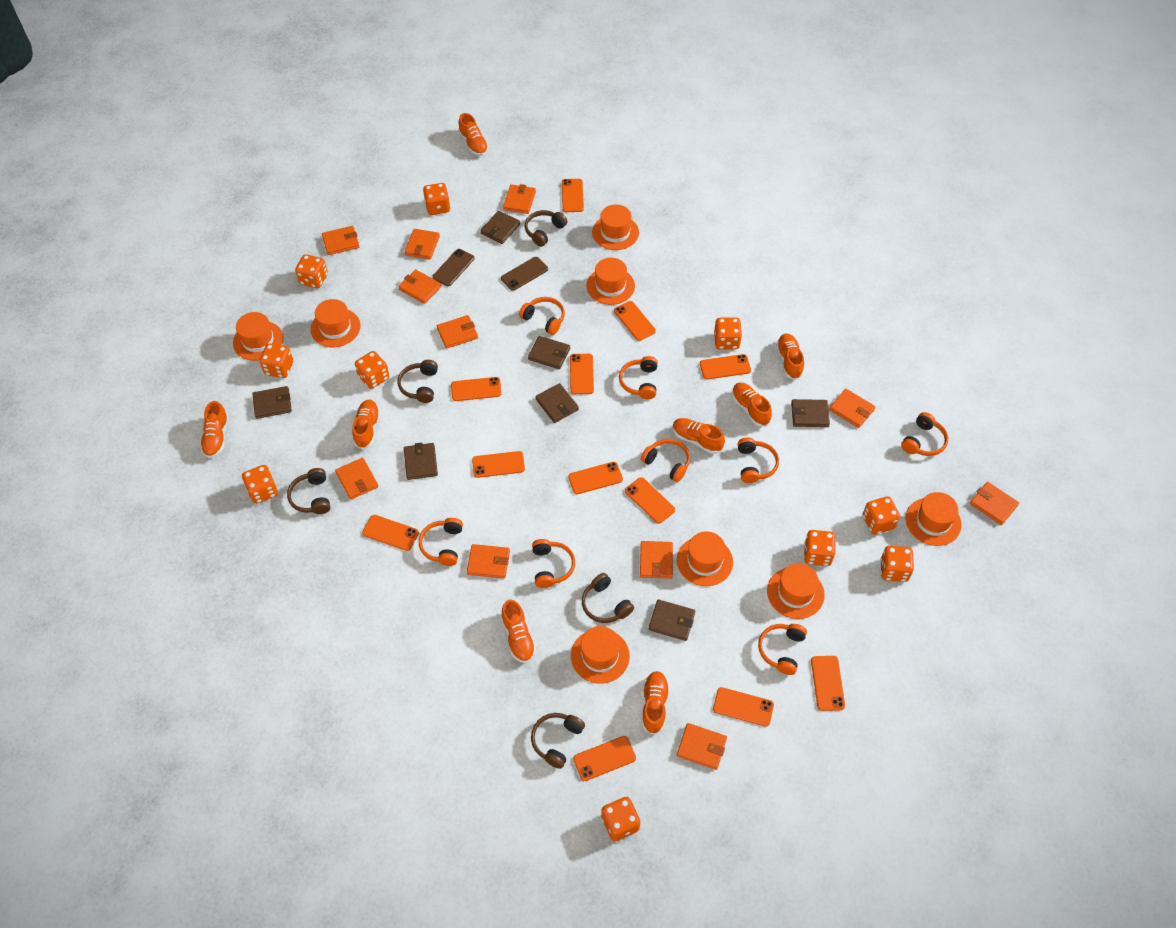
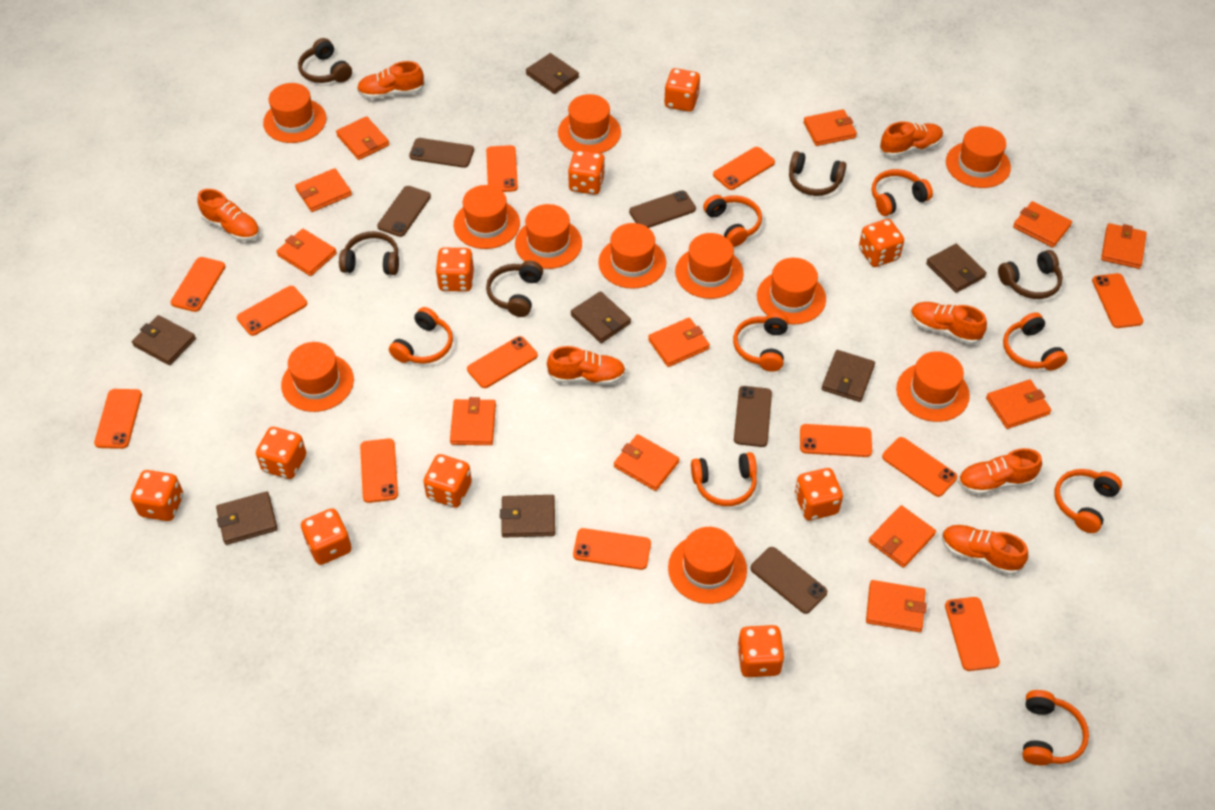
brown phone: 2 -> 5
orange hat: 8 -> 11
orange shoe: 8 -> 7
orange wallet: 11 -> 12

